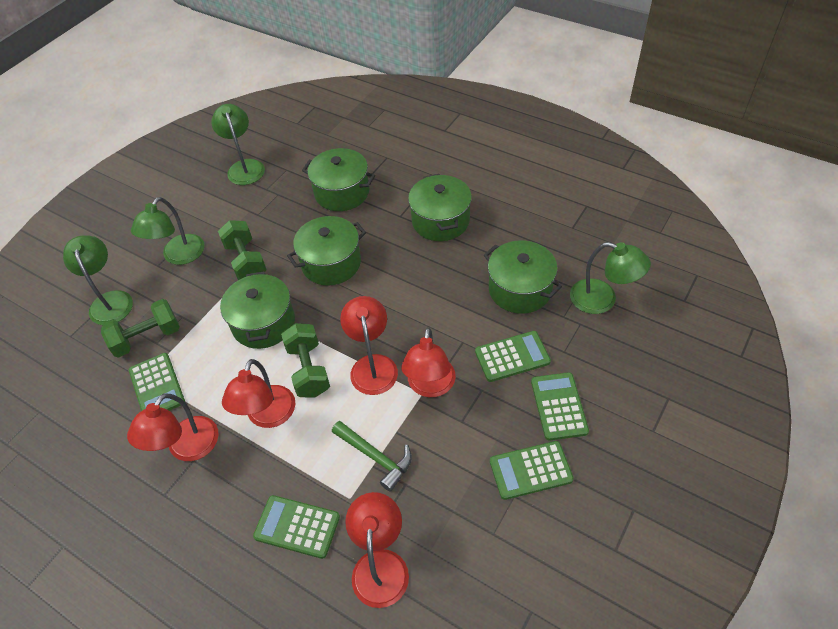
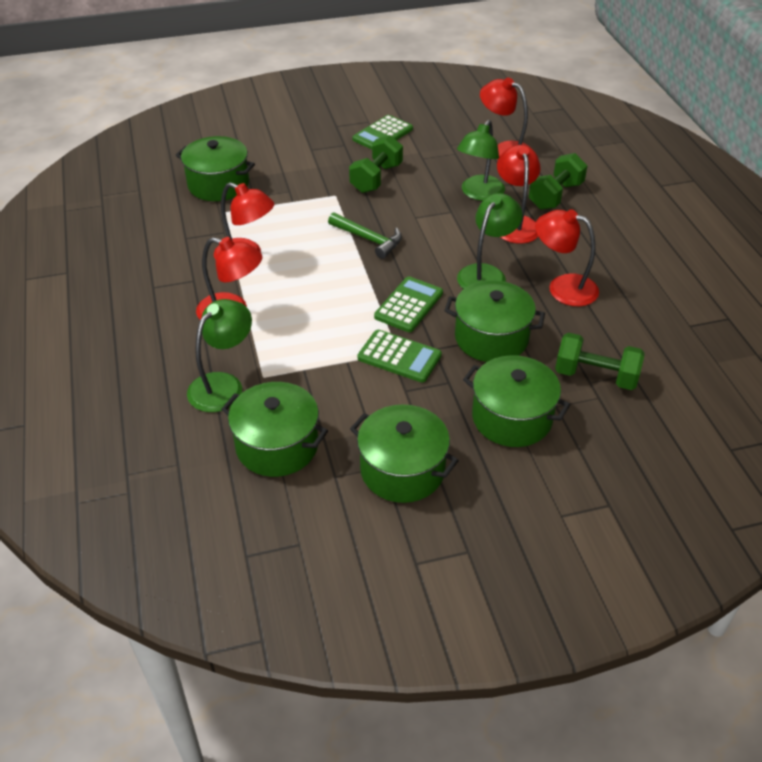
green calculator: 5 -> 3
green lamp: 4 -> 3

